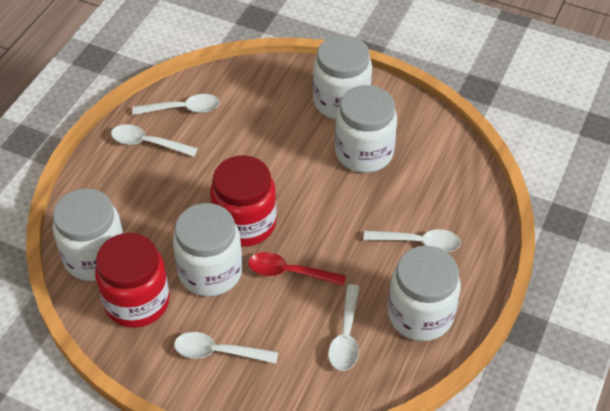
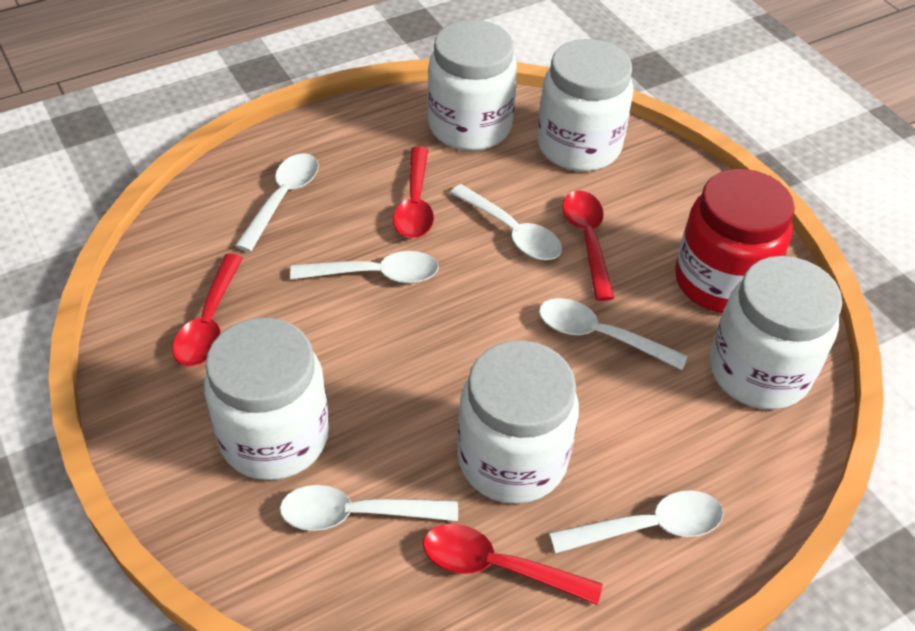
red jar: 2 -> 1
red spoon: 1 -> 4
white spoon: 5 -> 6

